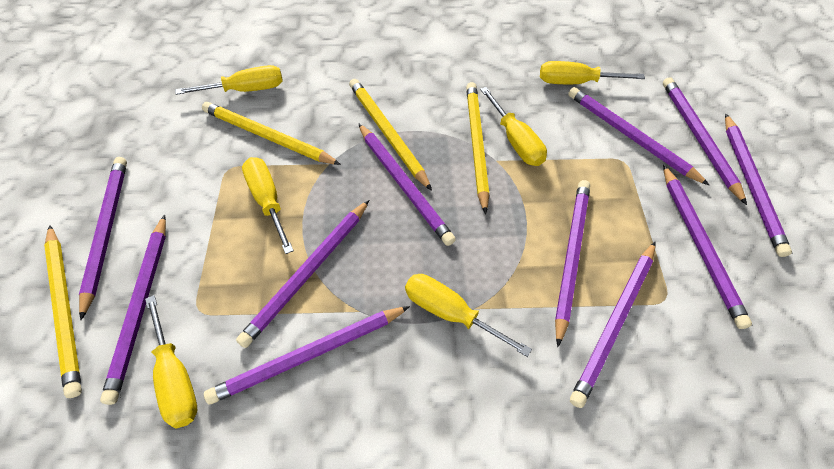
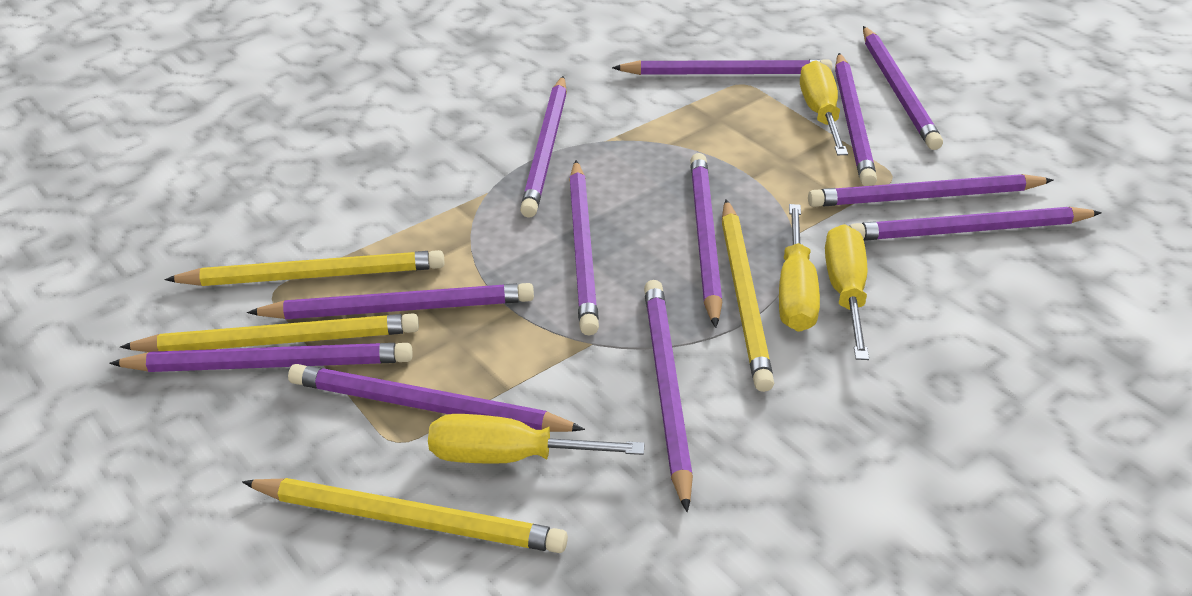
purple pencil: 11 -> 12
yellow screwdriver: 6 -> 4

